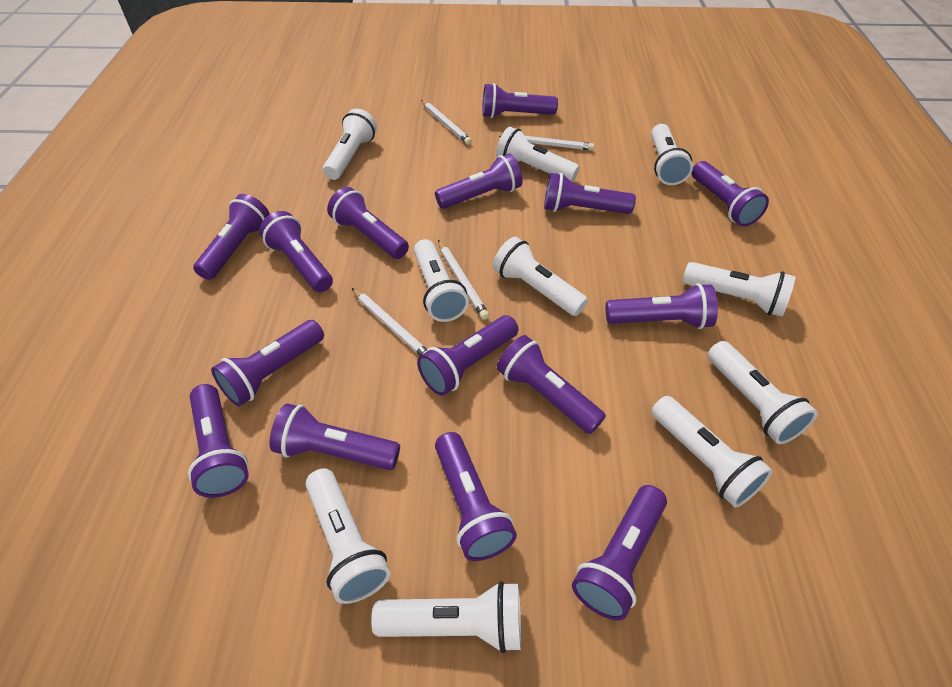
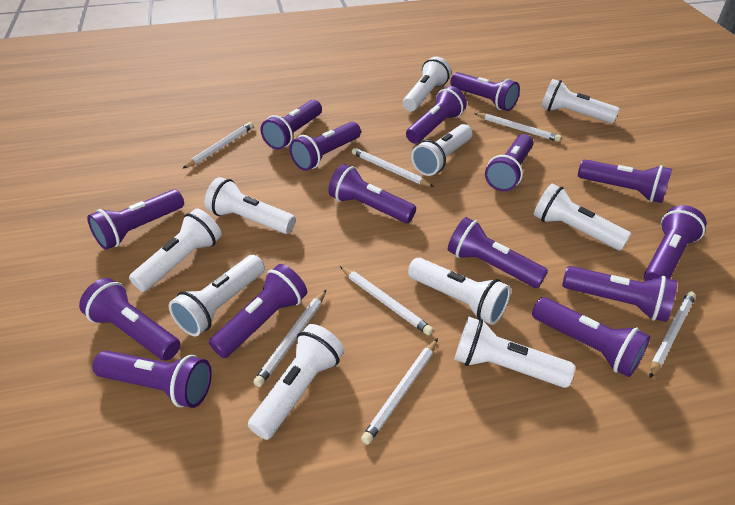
white pencil: 4 -> 7

